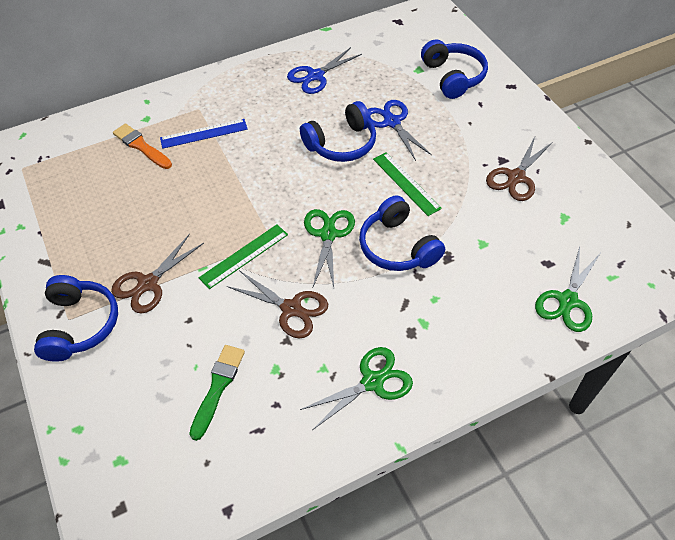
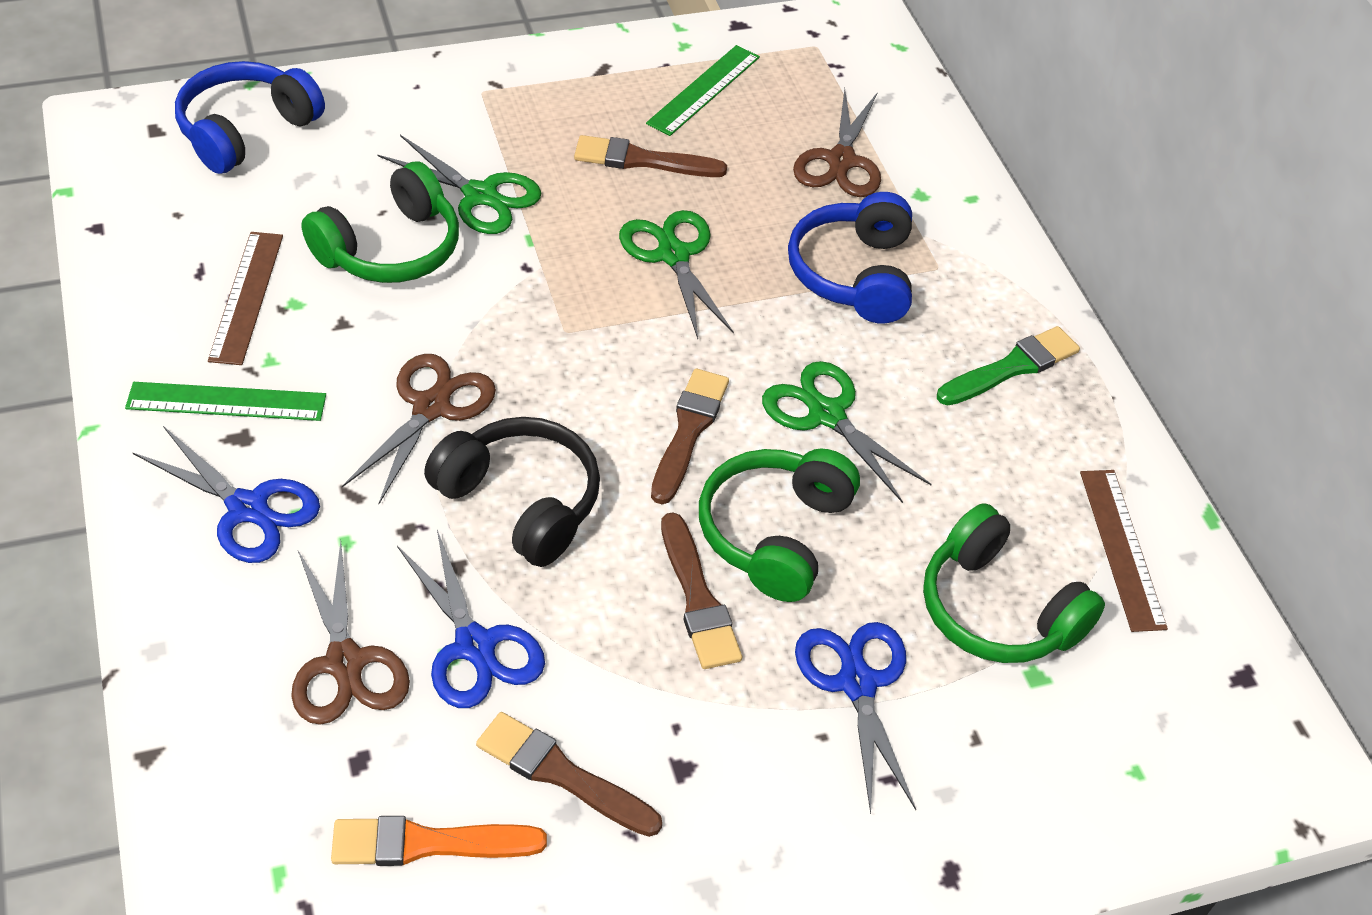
black headphones: 0 -> 1
blue headphones: 4 -> 2
blue ruler: 1 -> 0
blue scissors: 2 -> 3
brown brush: 0 -> 4
brown ruler: 0 -> 2
green headphones: 0 -> 3

